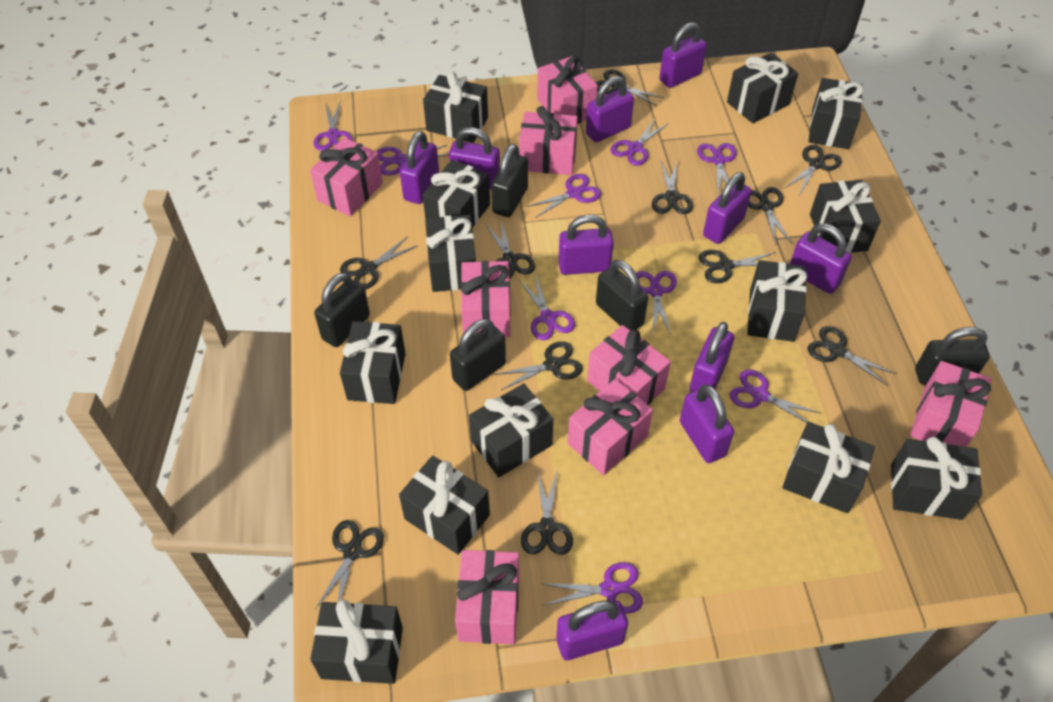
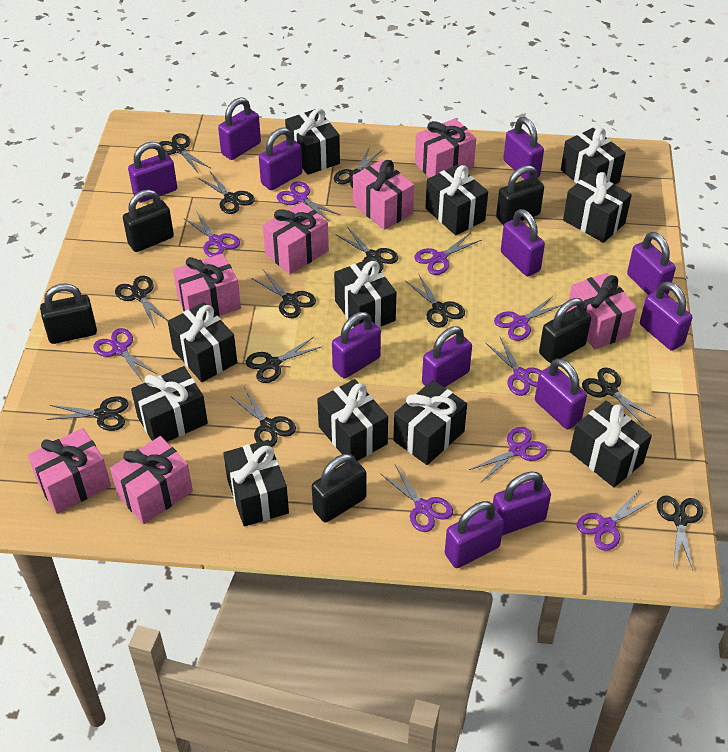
black gift: 13 -> 11
black scissors: 11 -> 12
pink gift: 8 -> 7
purple padlock: 10 -> 12

